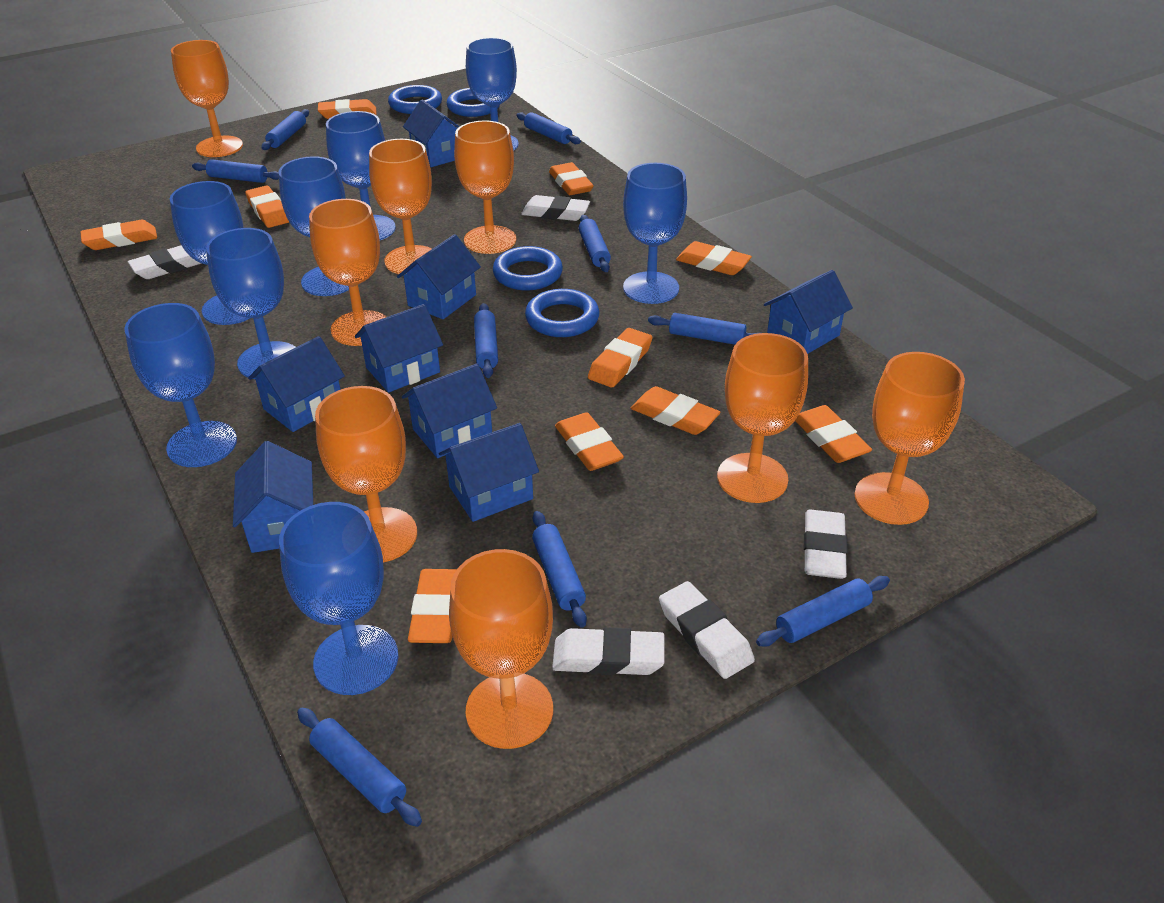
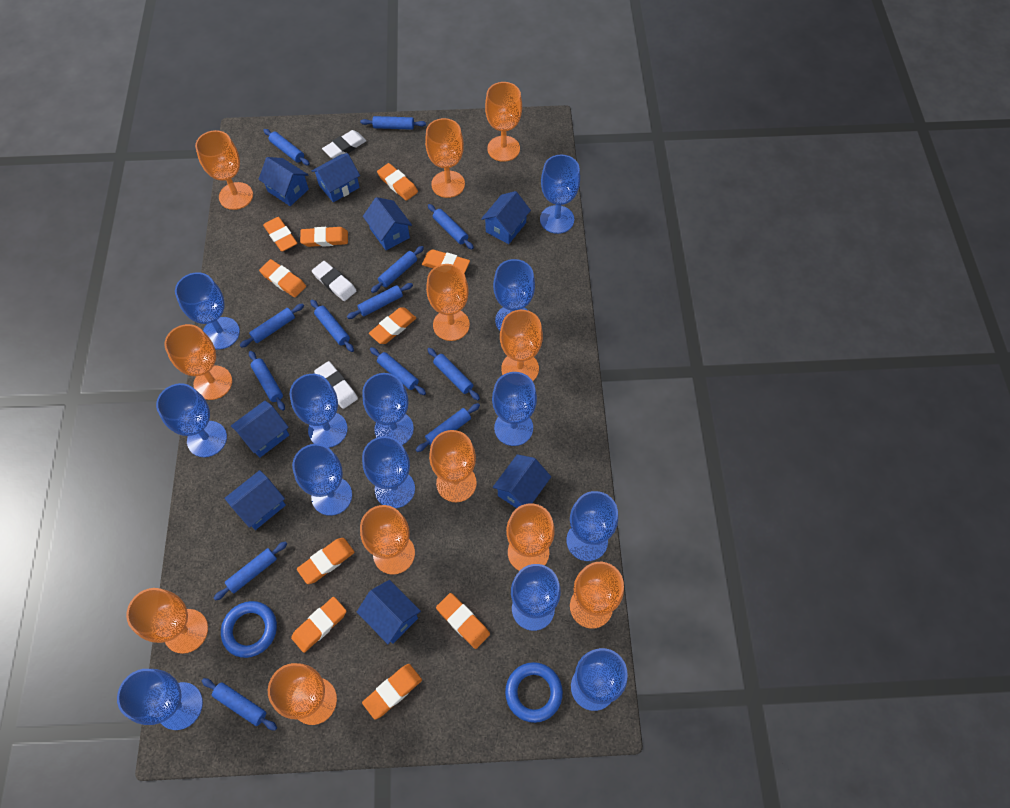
blue goblet: 8 -> 13
blue ring: 4 -> 2
blue rolling pin: 9 -> 13
orange goblet: 8 -> 12
white eraser: 5 -> 3

